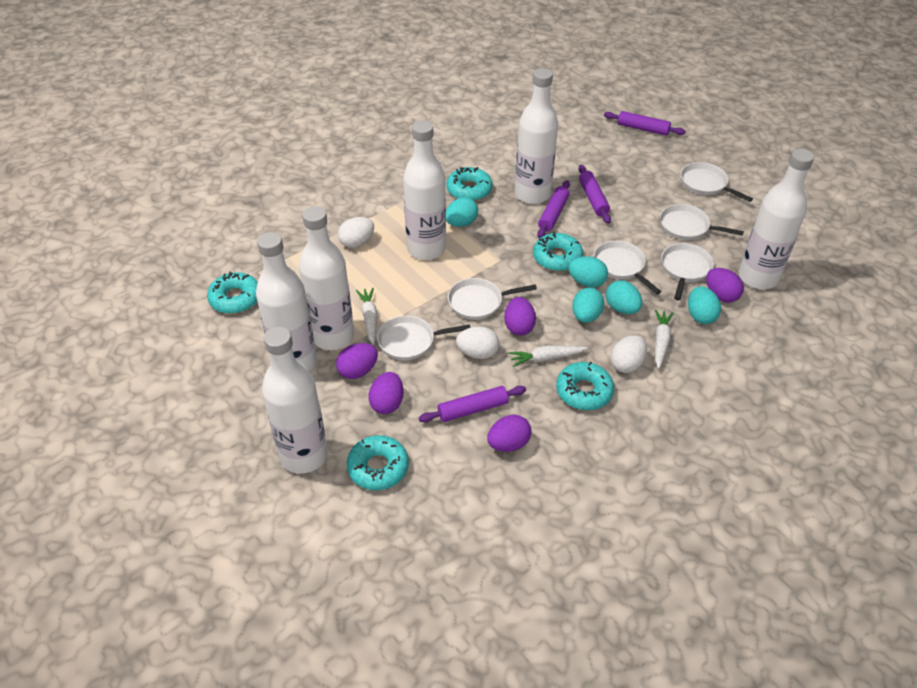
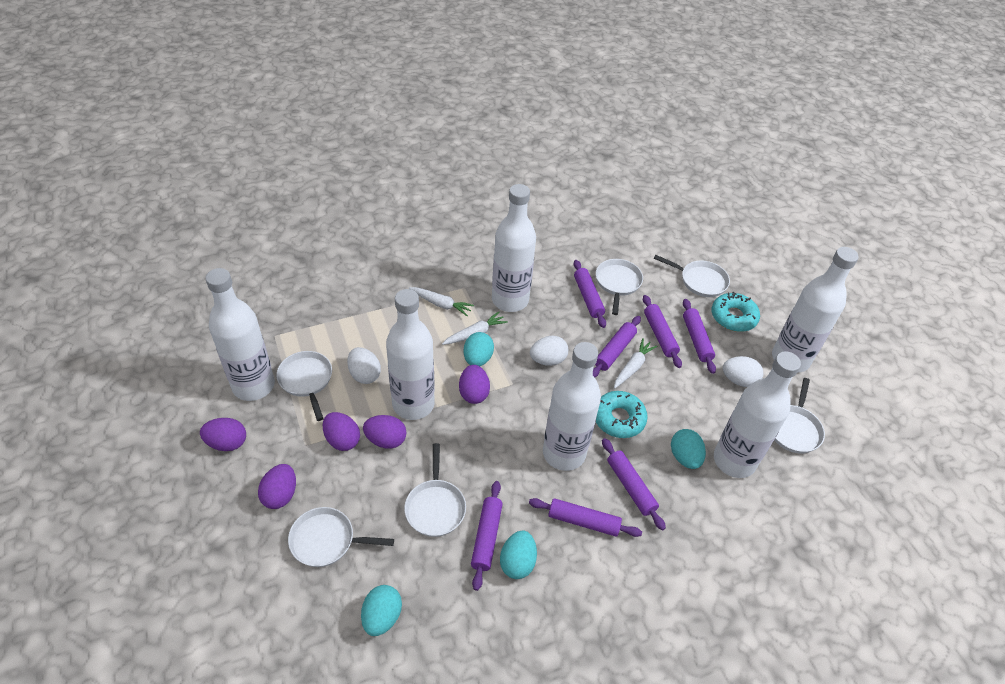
purple rolling pin: 4 -> 7
turquoise donut: 5 -> 2
turquoise egg: 5 -> 4

